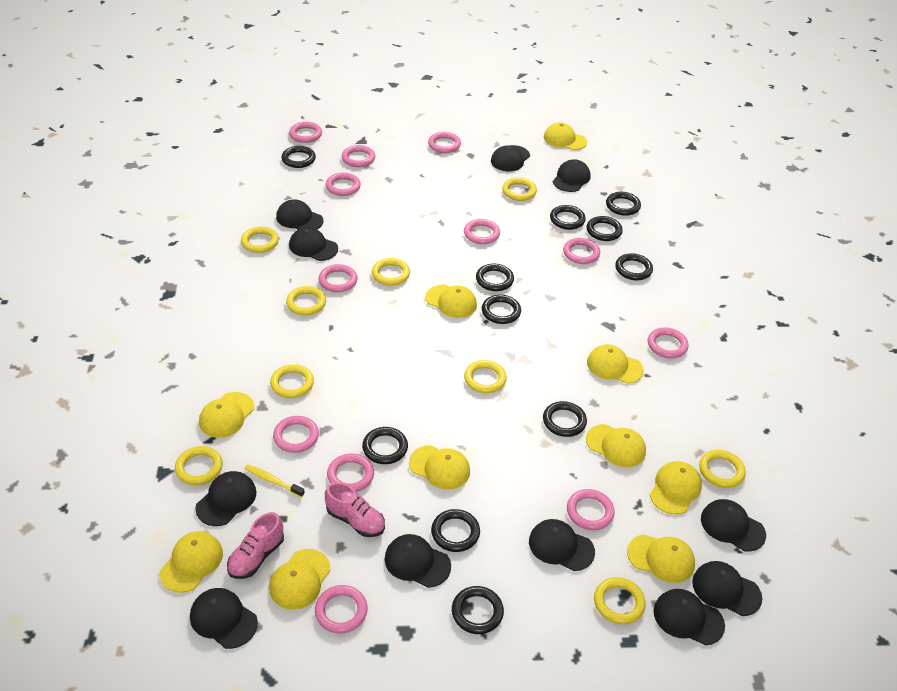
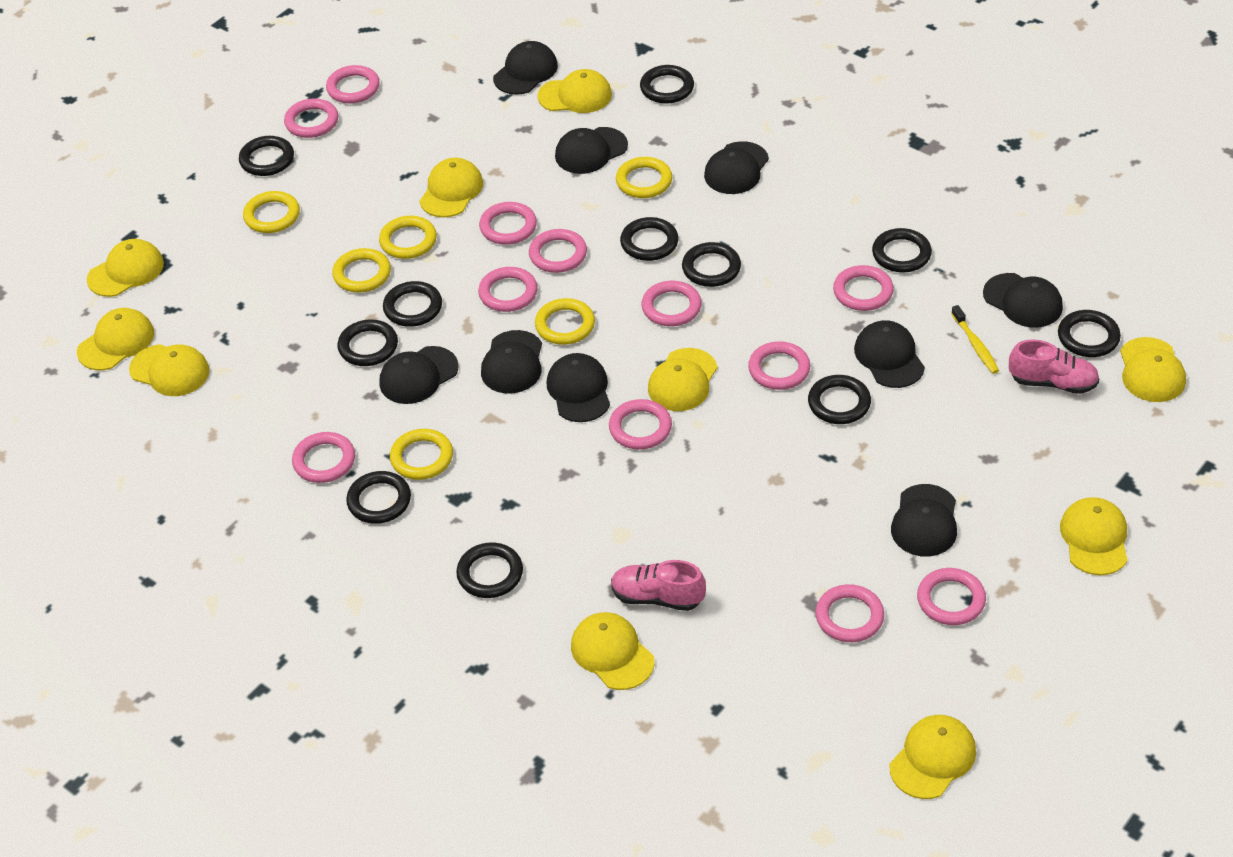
black cap: 11 -> 9
yellow ring: 9 -> 6

